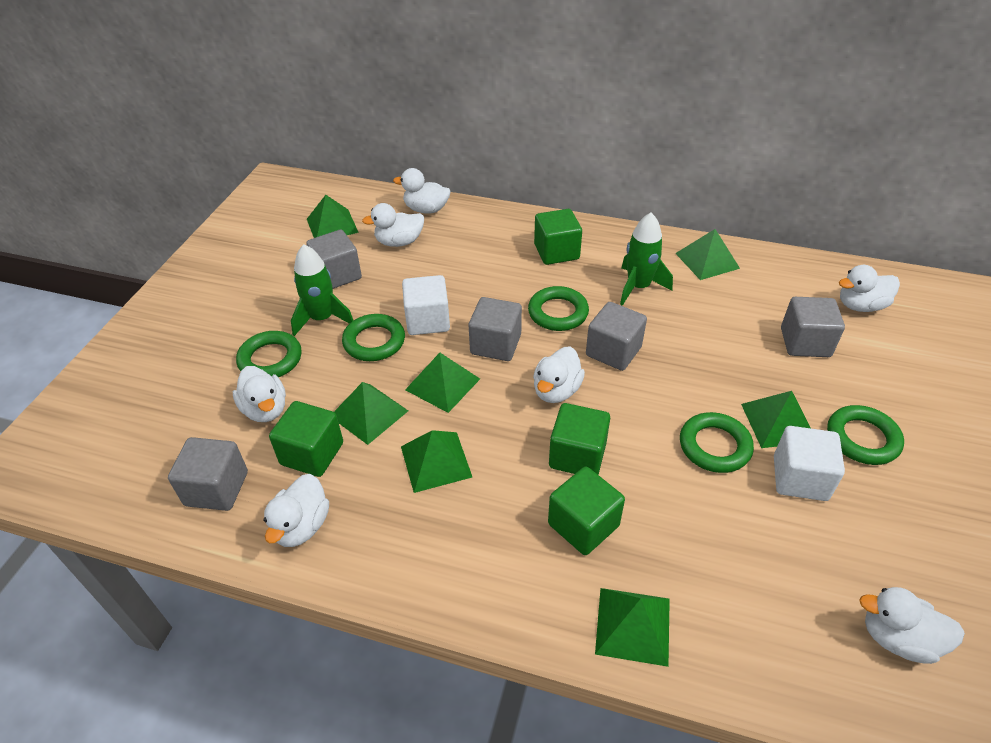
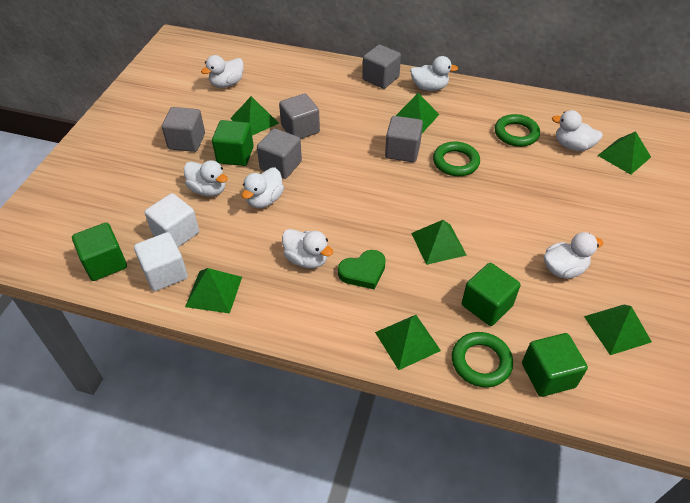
green heart: 0 -> 1
green ring: 5 -> 3
green rocket: 2 -> 0

